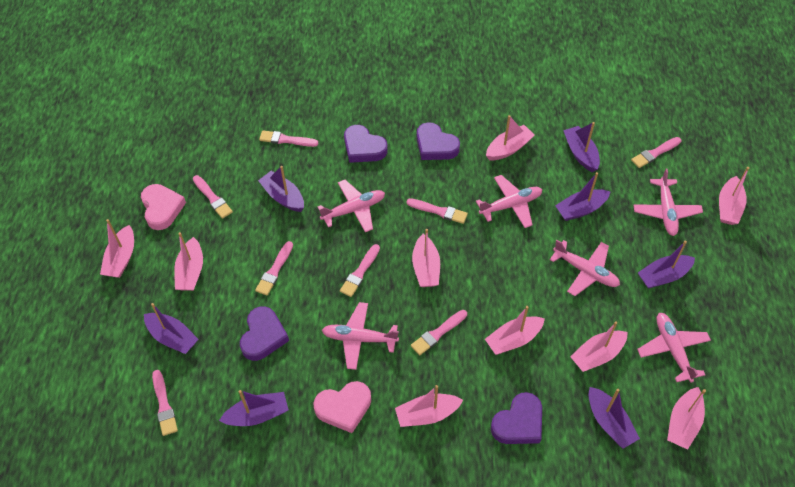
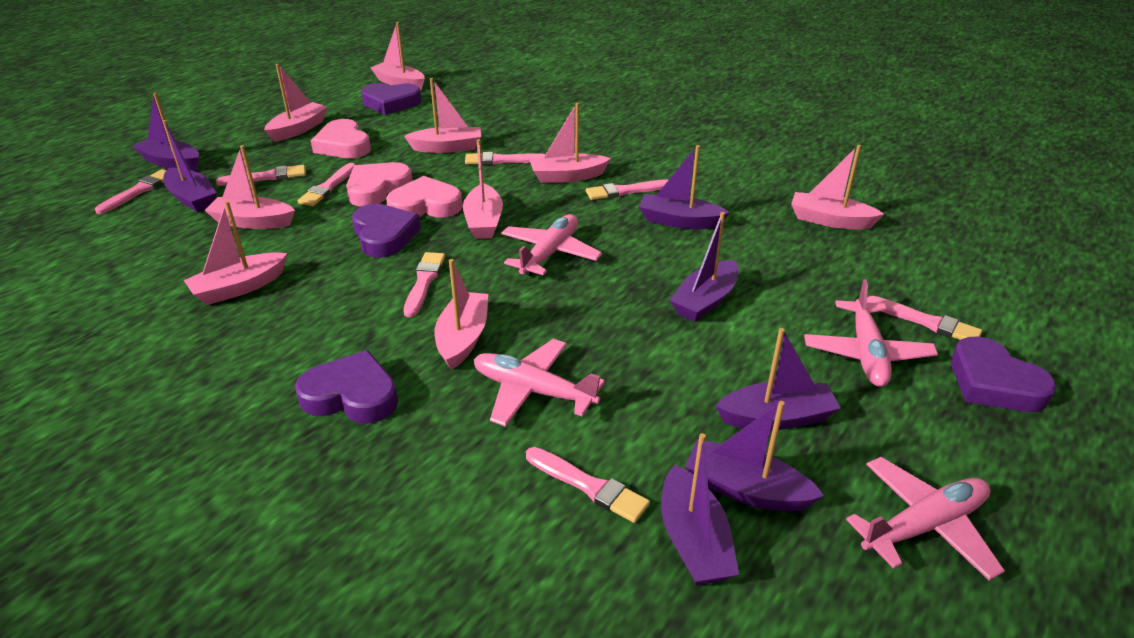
pink heart: 2 -> 3
pink plane: 6 -> 4

